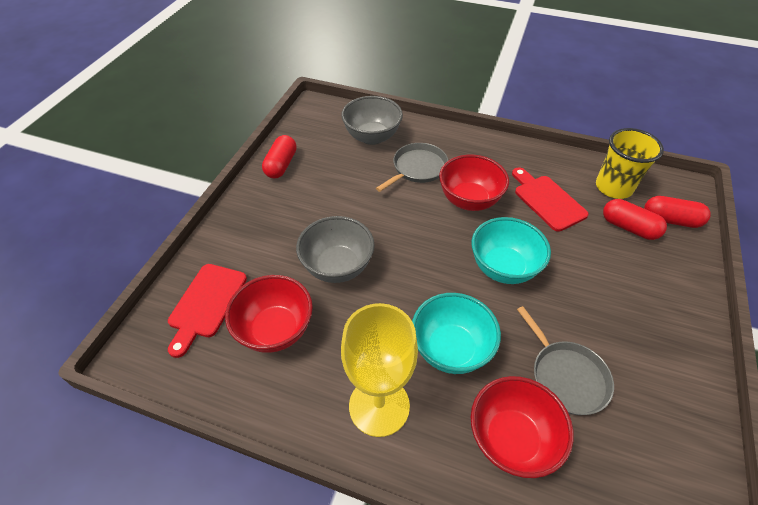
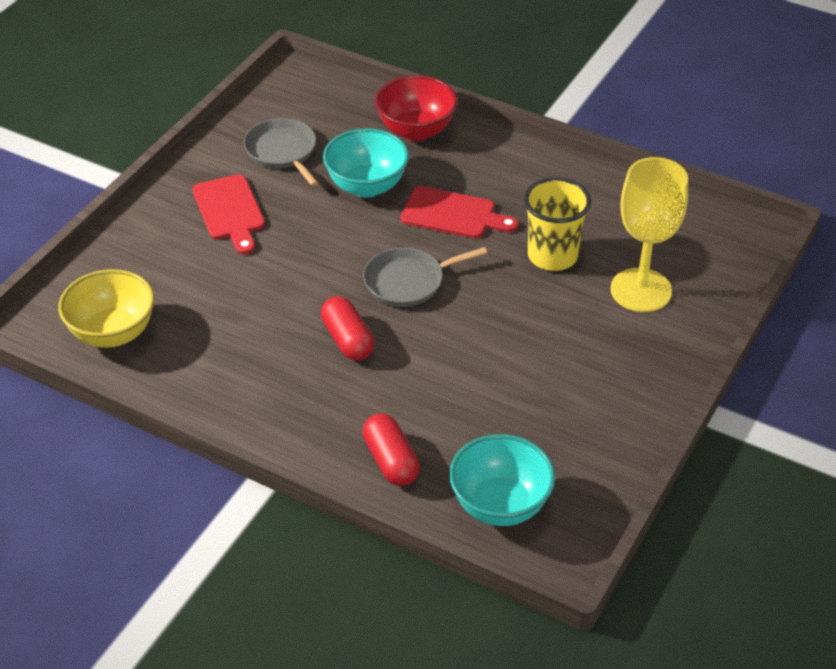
grey bowl: 2 -> 0
red bowl: 3 -> 1
red capsule: 3 -> 2
yellow bowl: 0 -> 1

